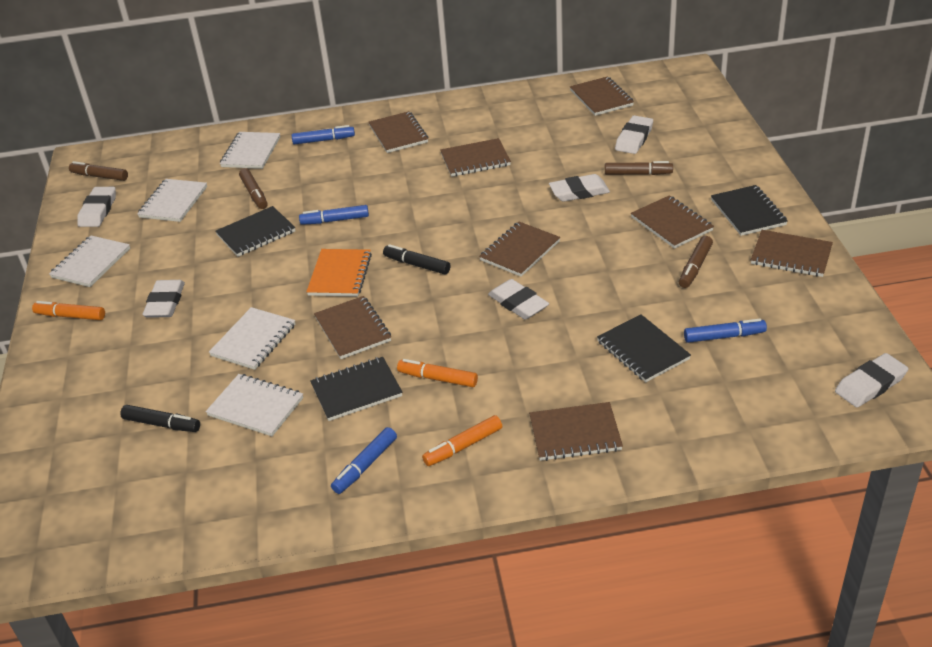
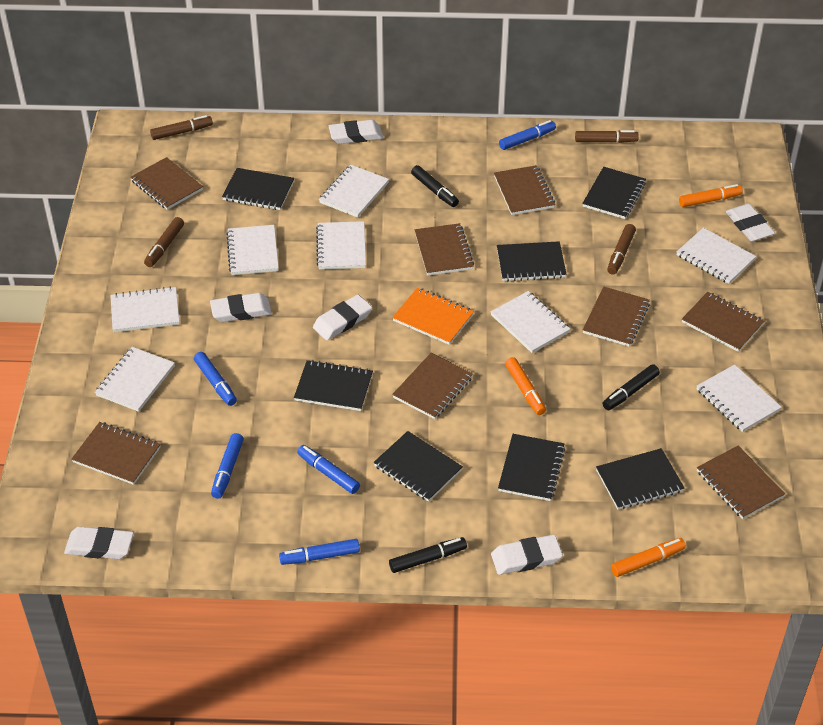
black marker: 2 -> 3
black notebook: 4 -> 7
blue marker: 4 -> 5
white notebook: 5 -> 8

